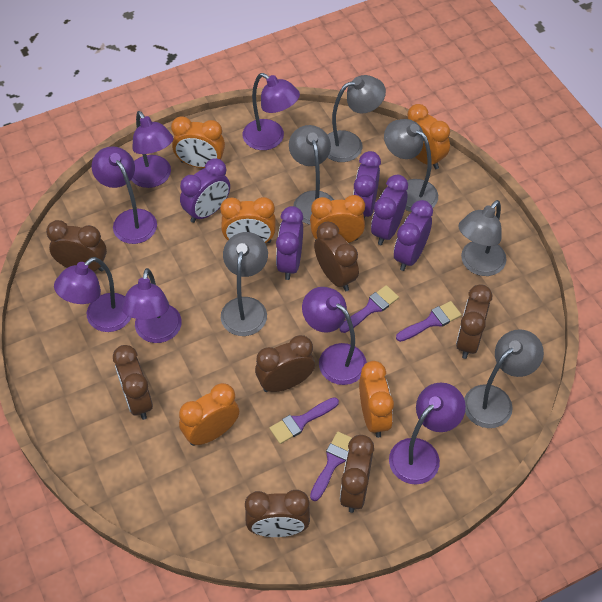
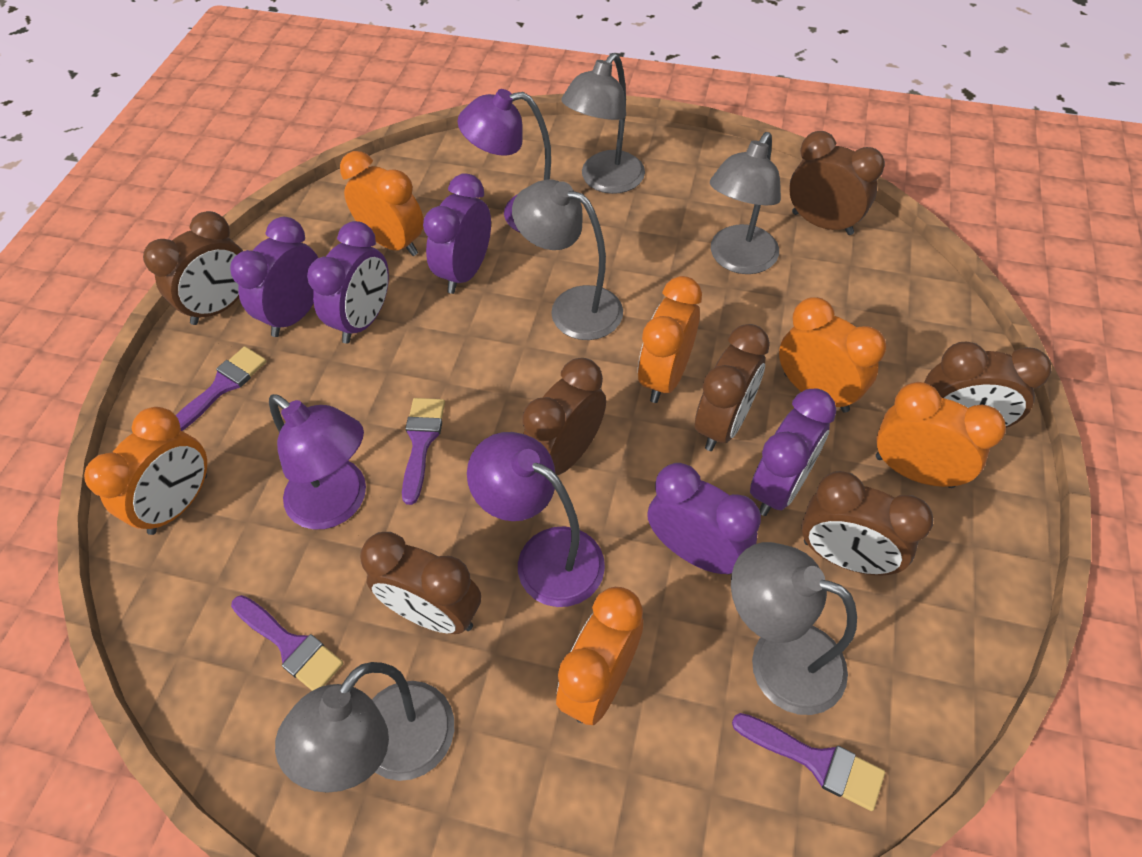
grey lamp: 6 -> 5
purple lamp: 7 -> 3

